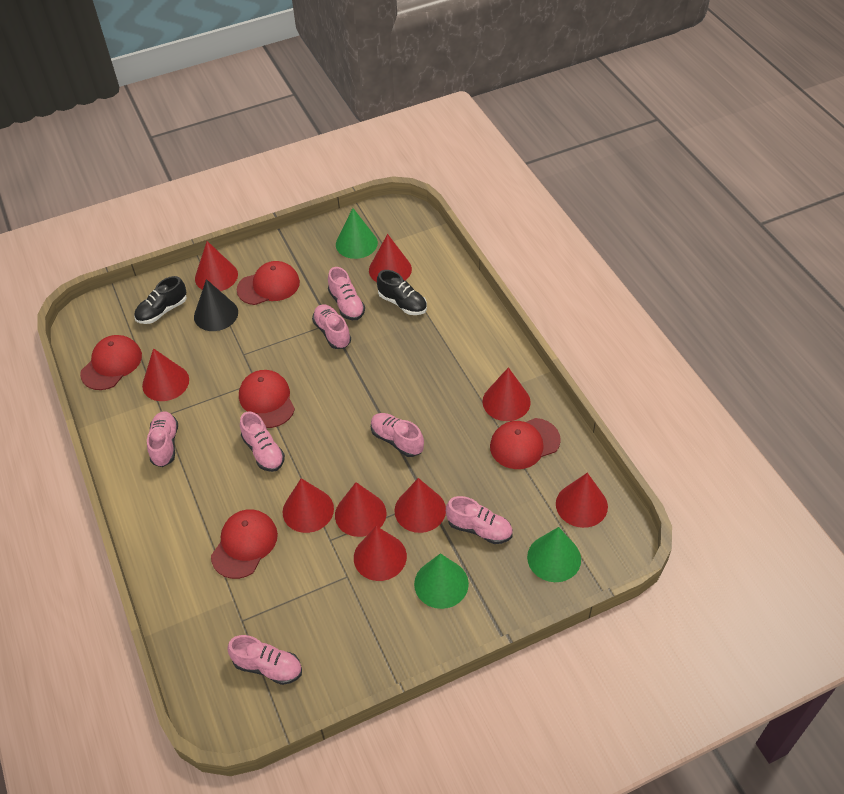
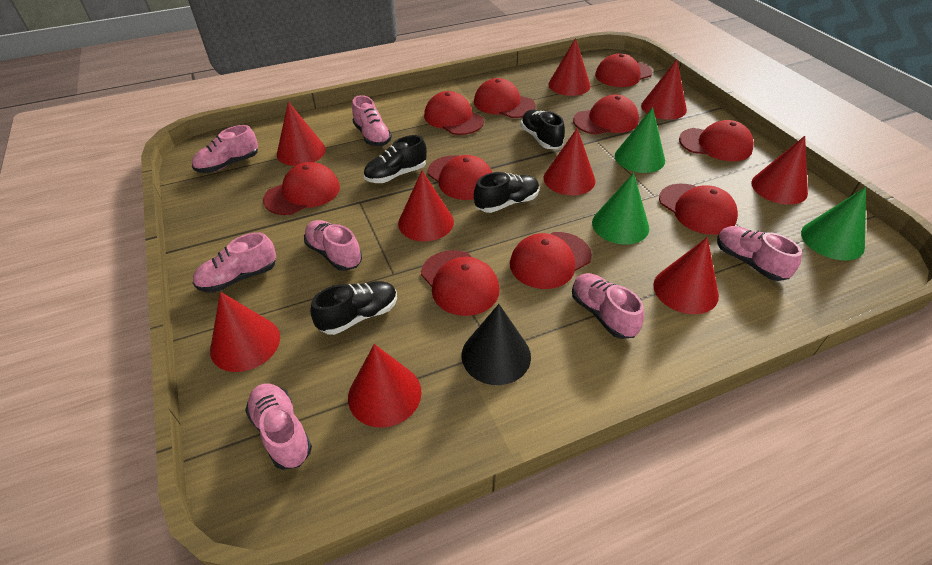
black shoe: 2 -> 4
red cap: 5 -> 10

